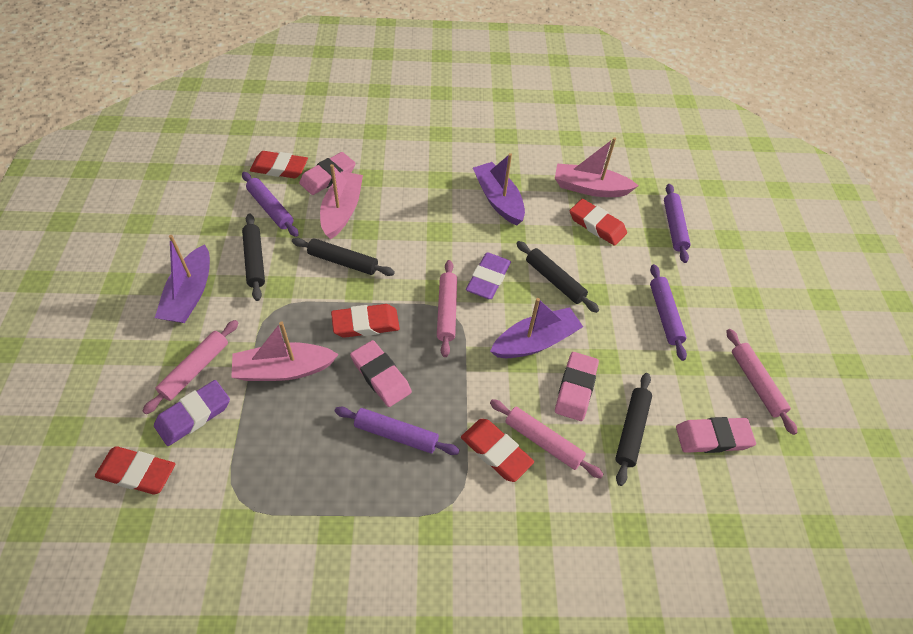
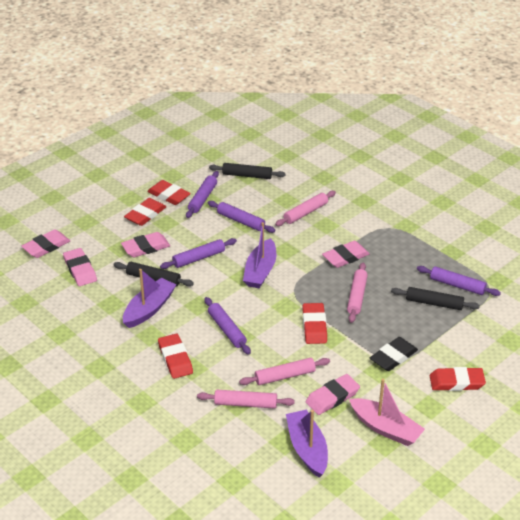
black eraser: 0 -> 1
black rolling pin: 4 -> 3
pink boat: 3 -> 1
pink eraser: 4 -> 5
purple eraser: 2 -> 0
purple rolling pin: 4 -> 5

